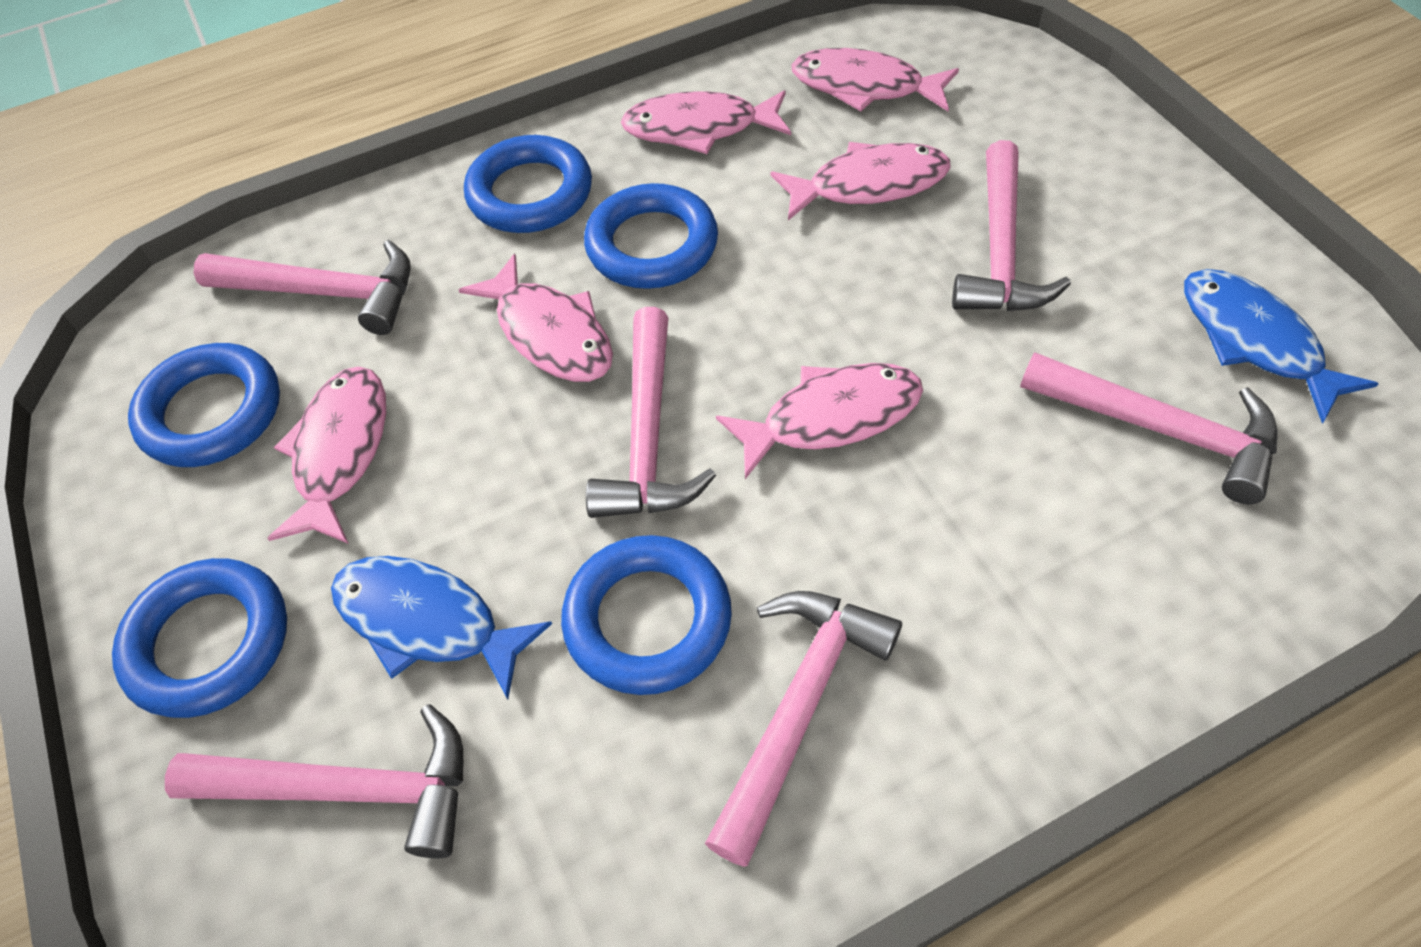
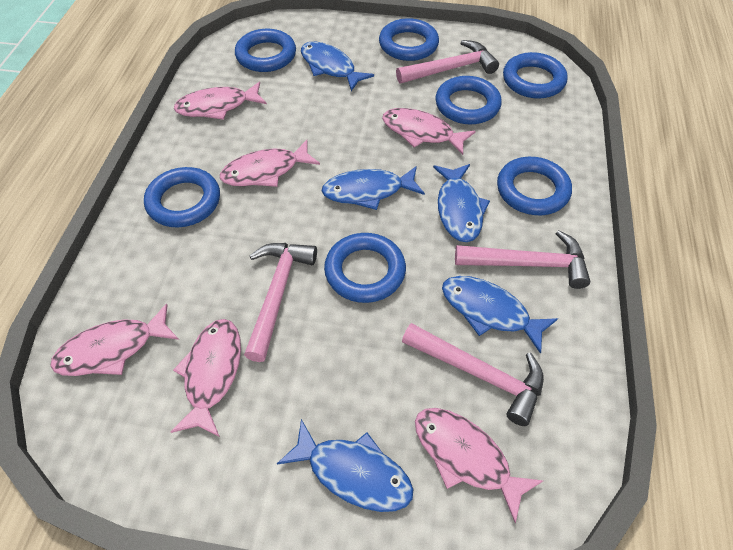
blue fish: 2 -> 5
blue ring: 5 -> 7
pink hammer: 6 -> 4

